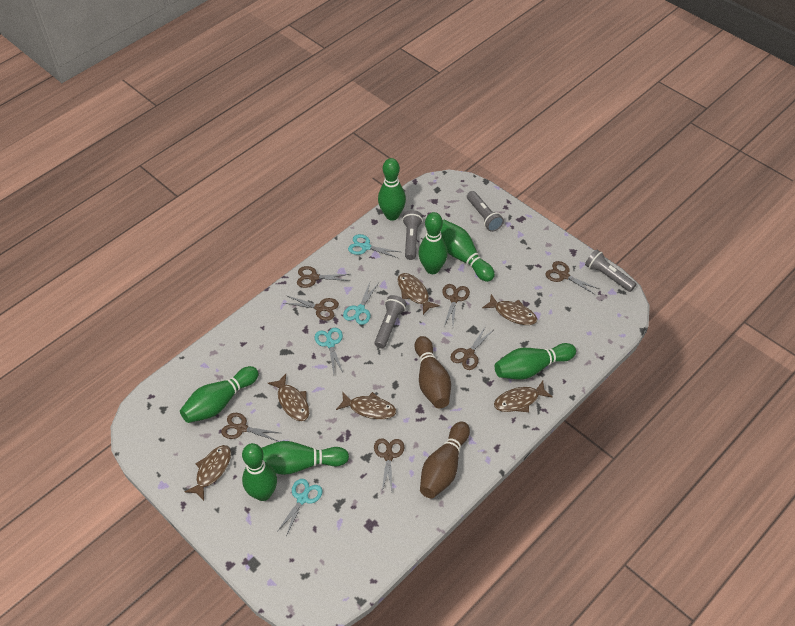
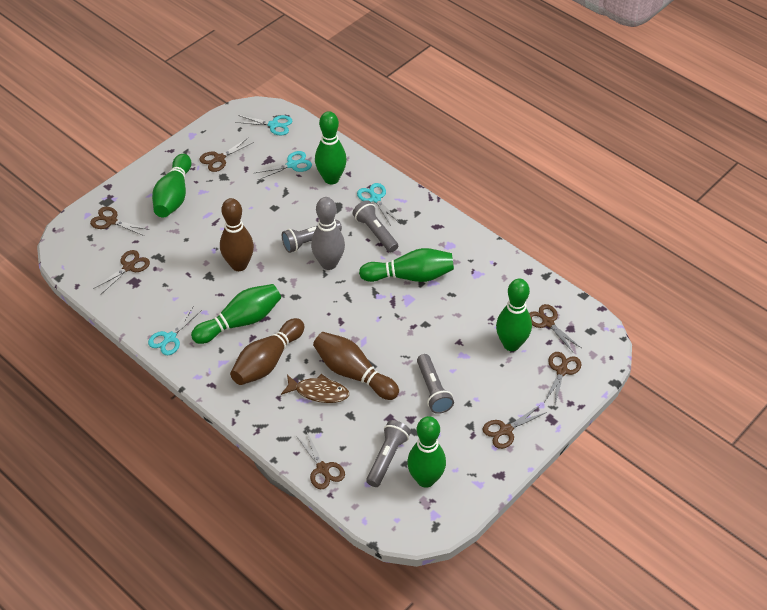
brown bowling pin: 2 -> 3
brown fish: 6 -> 1
green bowling pin: 7 -> 6
grey bowling pin: 0 -> 1

